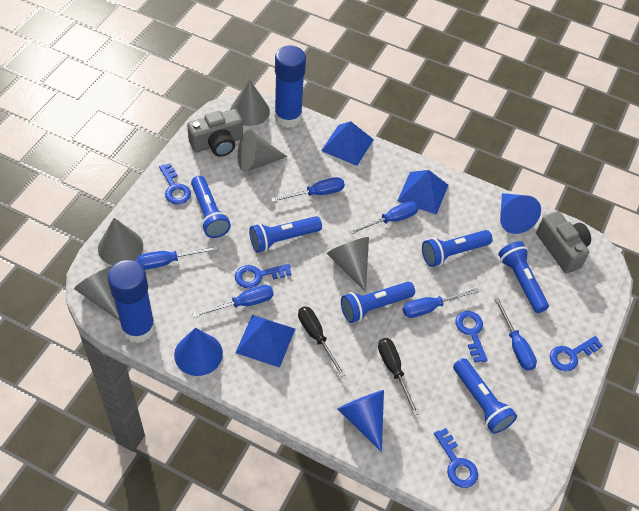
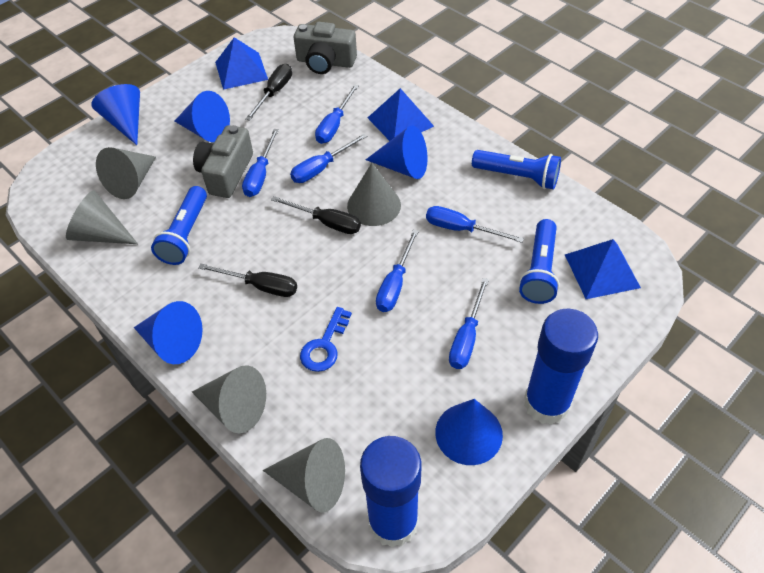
black screwdriver: 2 -> 3
blue cone: 3 -> 5
blue flashlight: 6 -> 3
blue key: 5 -> 1

